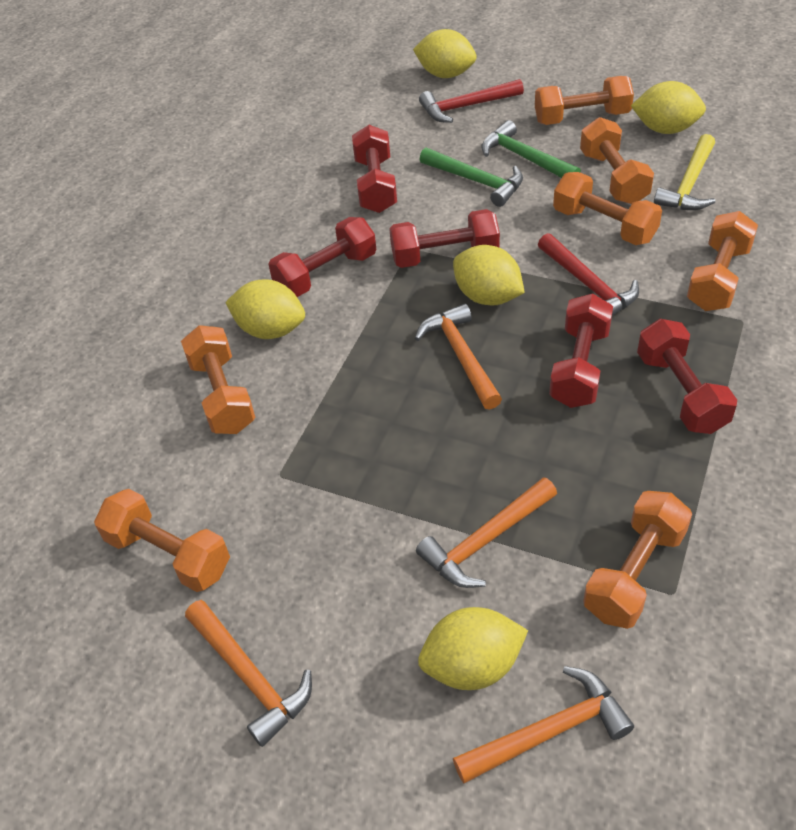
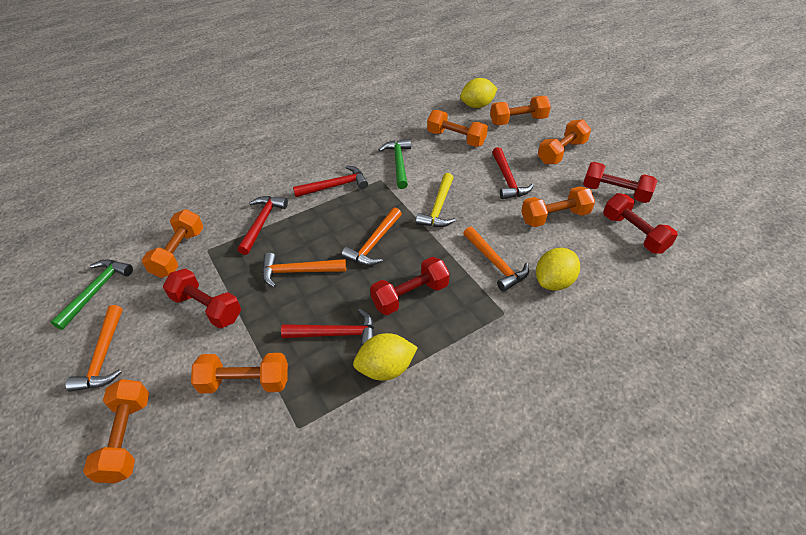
red dumbbell: 5 -> 4
red hammer: 2 -> 4
yellow lemon: 5 -> 3

